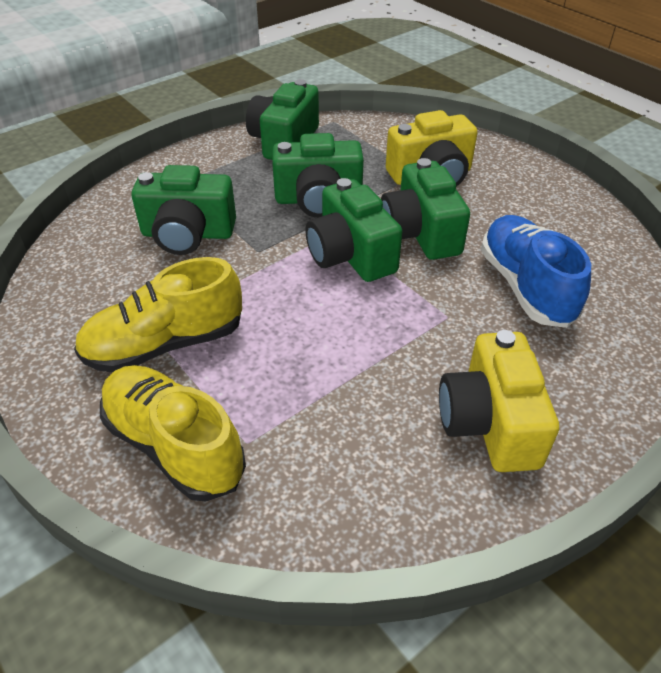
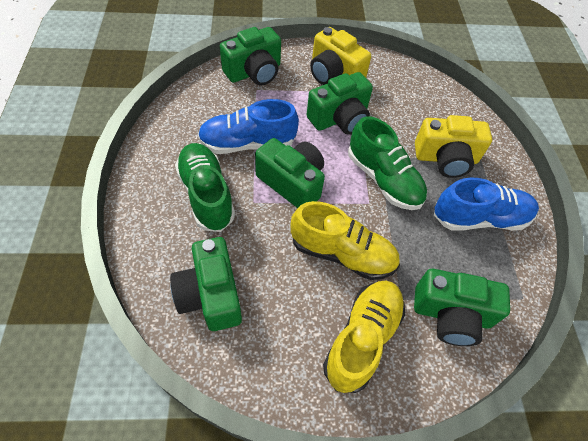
blue shoe: 1 -> 2
green shoe: 0 -> 2

